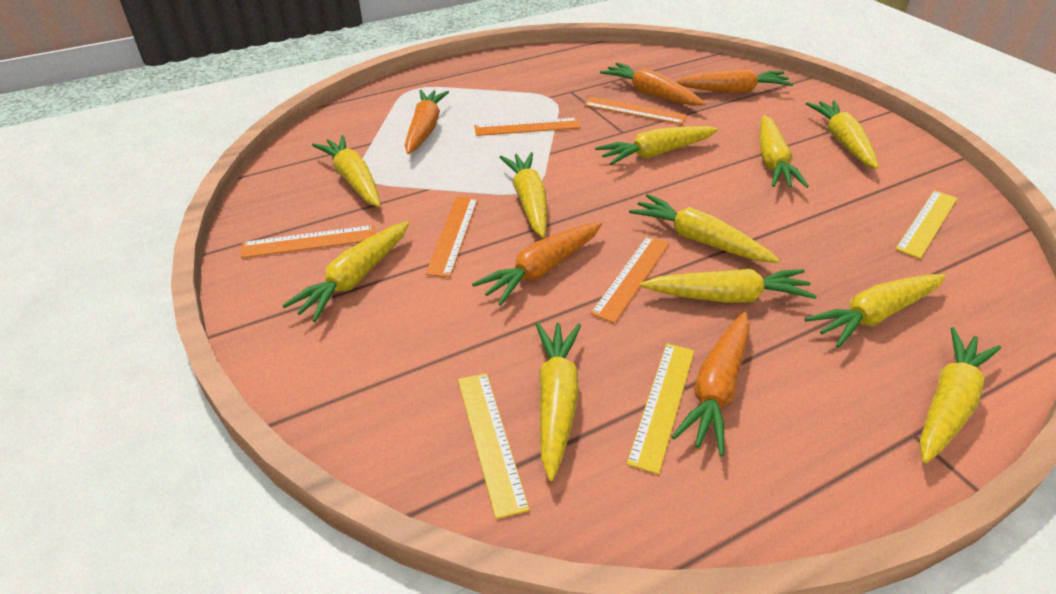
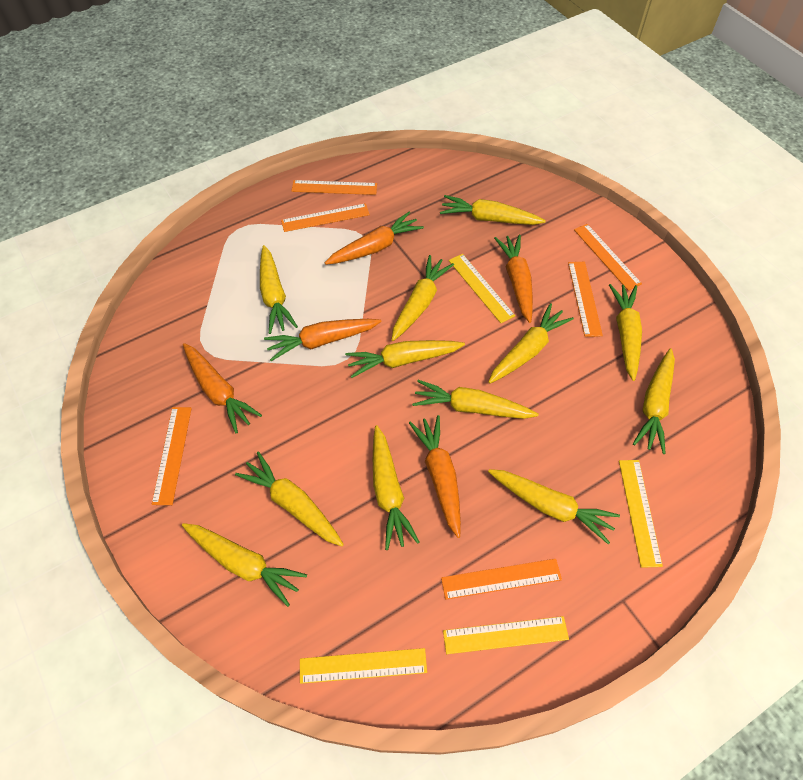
orange ruler: 5 -> 6
yellow carrot: 11 -> 12
yellow ruler: 3 -> 4

